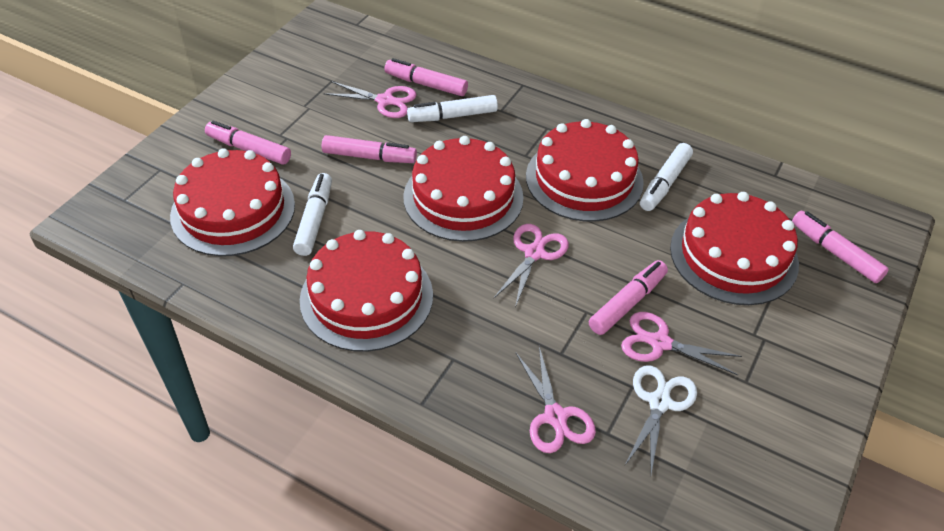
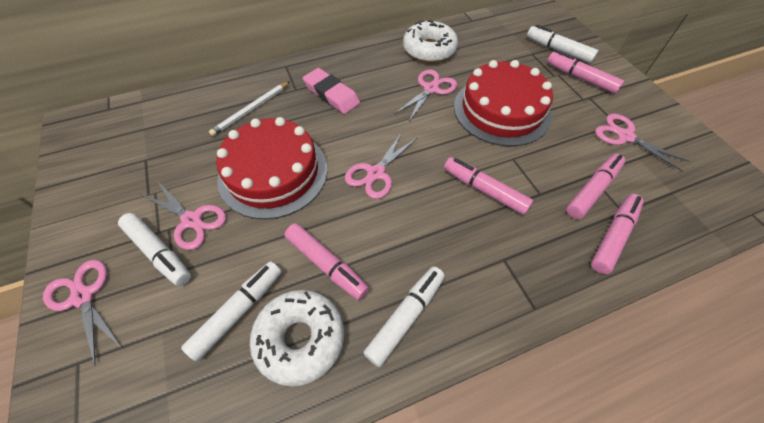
pink eraser: 0 -> 1
pink scissors: 4 -> 5
red cake: 5 -> 2
white donut: 0 -> 2
white marker: 3 -> 4
white pencil: 0 -> 1
white scissors: 1 -> 0

